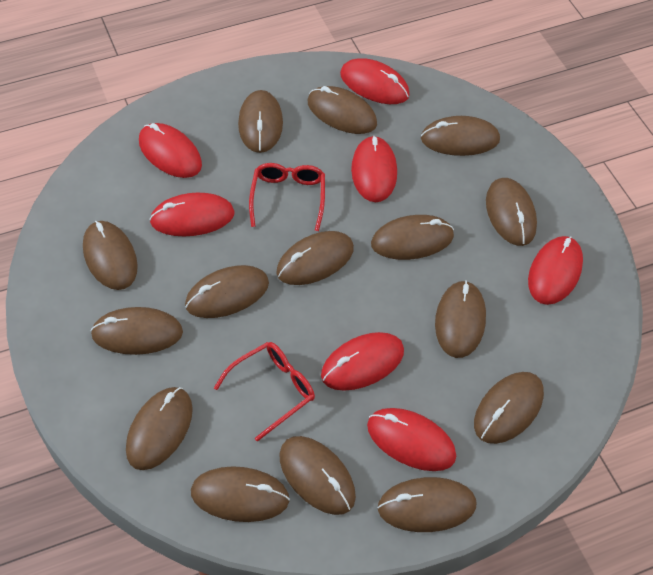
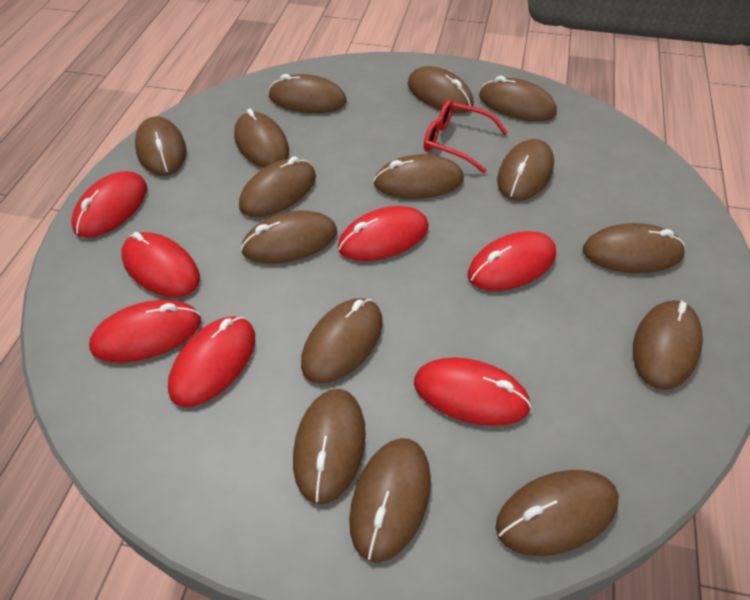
red glasses: 2 -> 1

